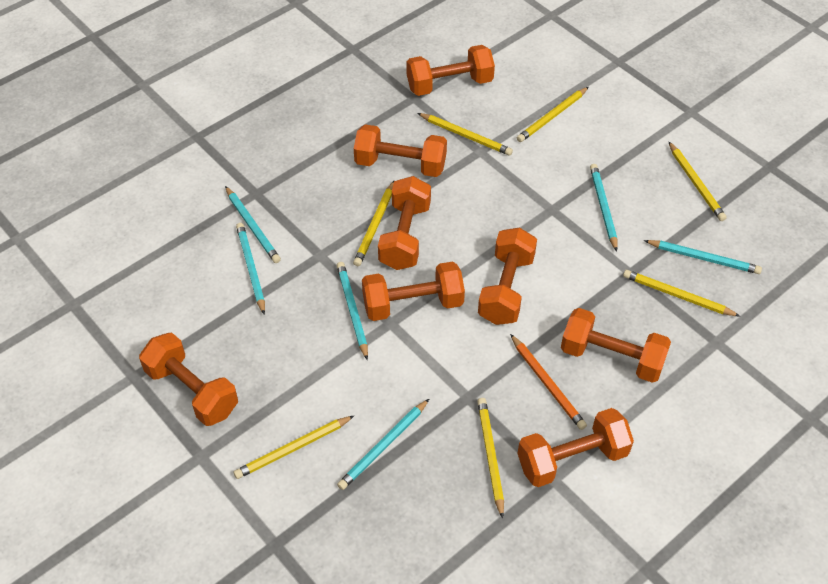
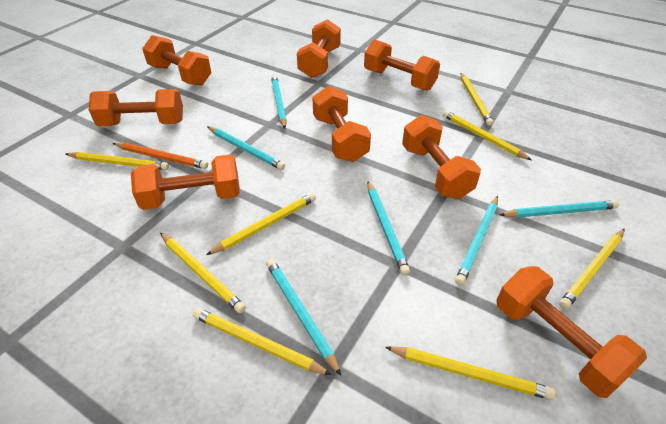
yellow pencil: 7 -> 8

